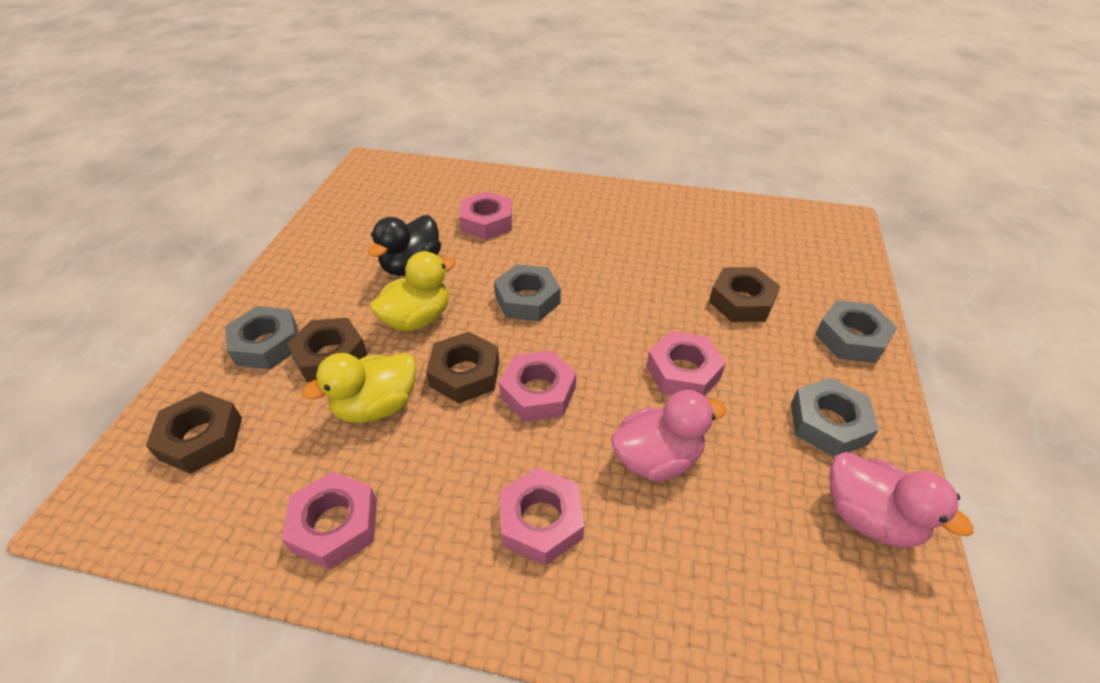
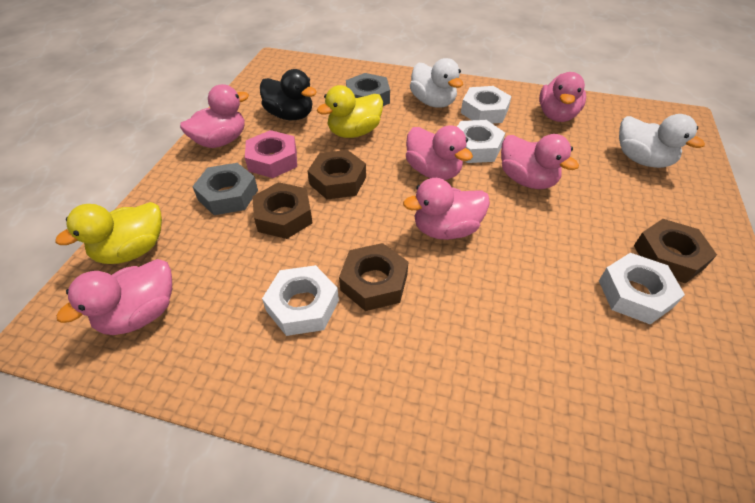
grey nut: 4 -> 2
pink duck: 2 -> 6
pink nut: 5 -> 1
white duck: 0 -> 2
white nut: 0 -> 4

